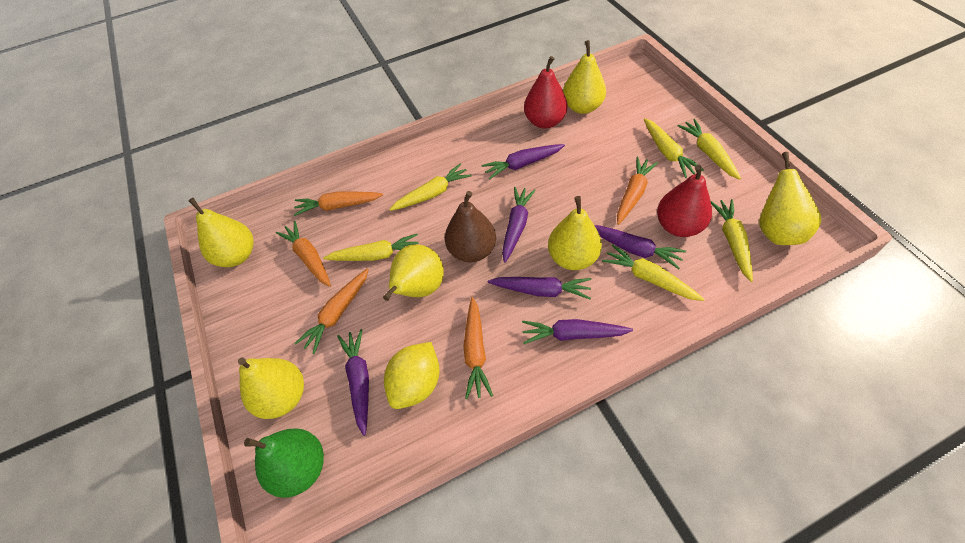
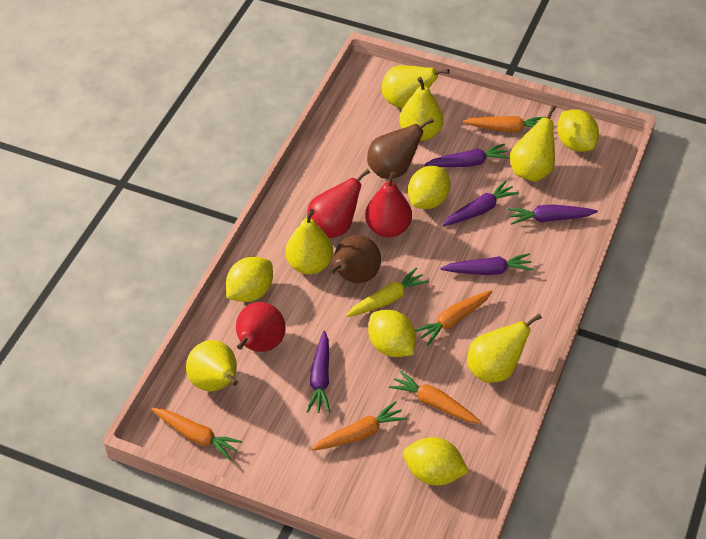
brown pear: 1 -> 2
green pear: 1 -> 0
purple carrot: 6 -> 5
red pear: 2 -> 3
yellow carrot: 6 -> 1
yellow lemon: 1 -> 5

